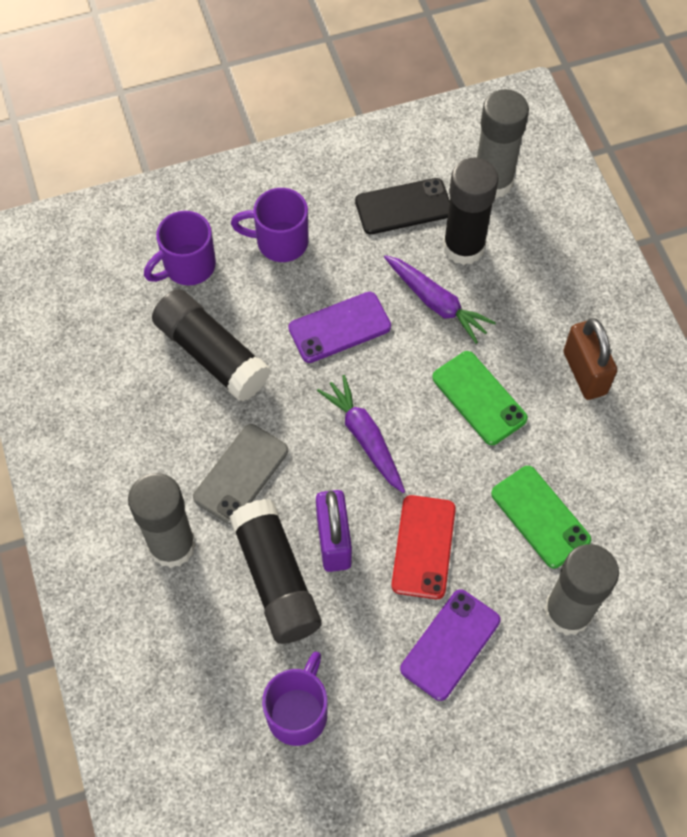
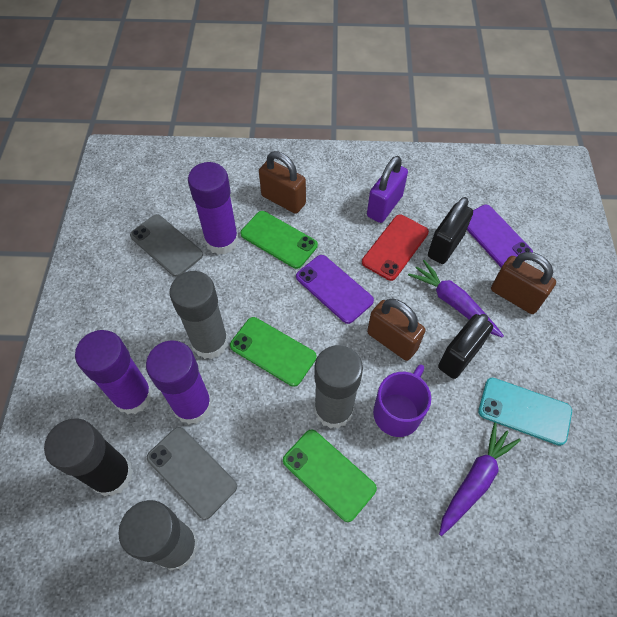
black glue stick: 3 -> 1
black padlock: 0 -> 2
black phone: 1 -> 0
brown padlock: 1 -> 3
green phone: 2 -> 3
grey phone: 1 -> 2
purple glue stick: 0 -> 3
purple mug: 3 -> 1
turquoise phone: 0 -> 1

